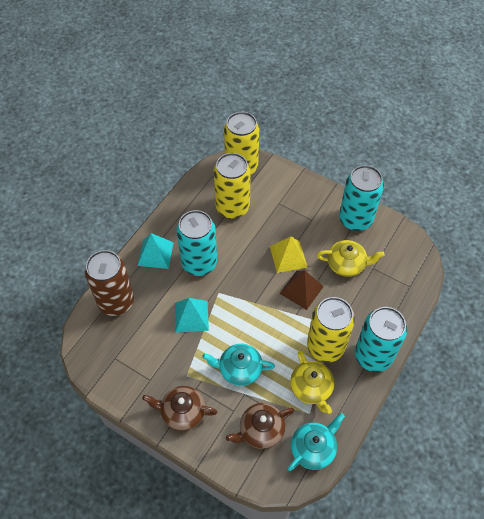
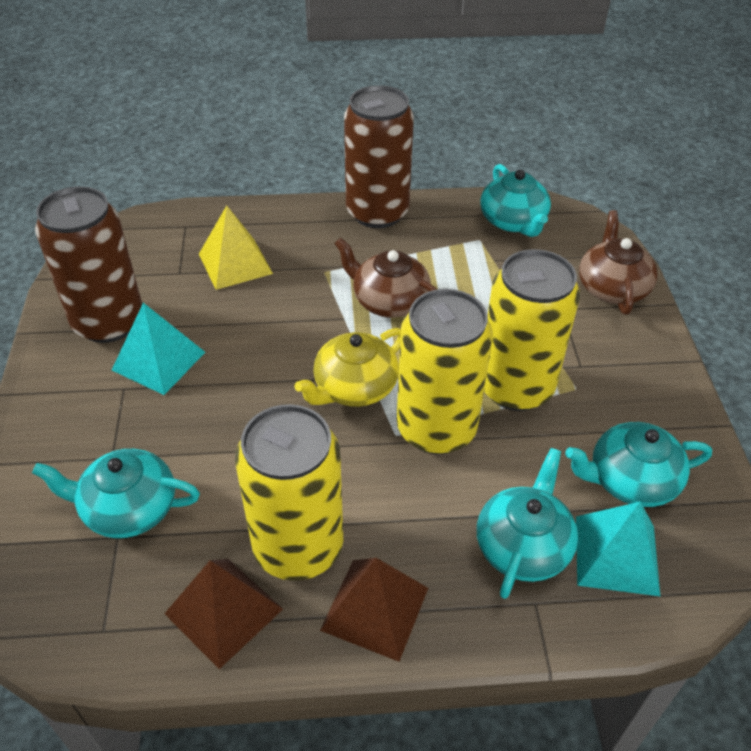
brown can: 1 -> 2
brown pyramid: 1 -> 2
turquoise can: 3 -> 0
turquoise teapot: 2 -> 4
yellow teapot: 2 -> 1

